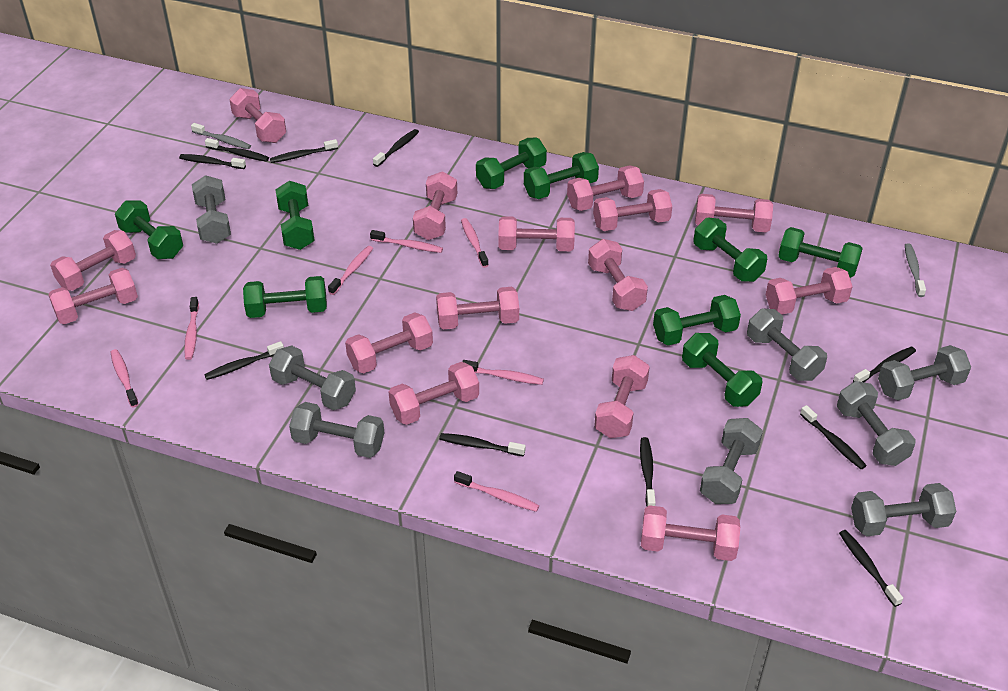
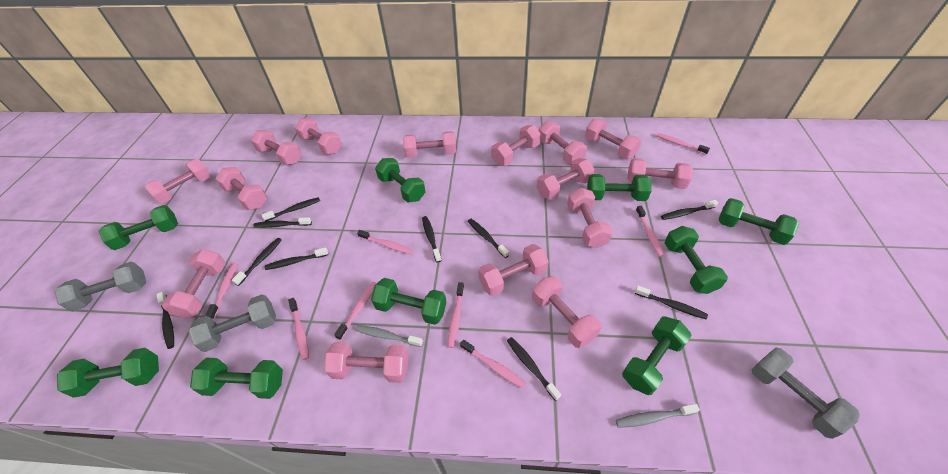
grey dumbbell: 8 -> 3
pink toothbrush: 7 -> 8

